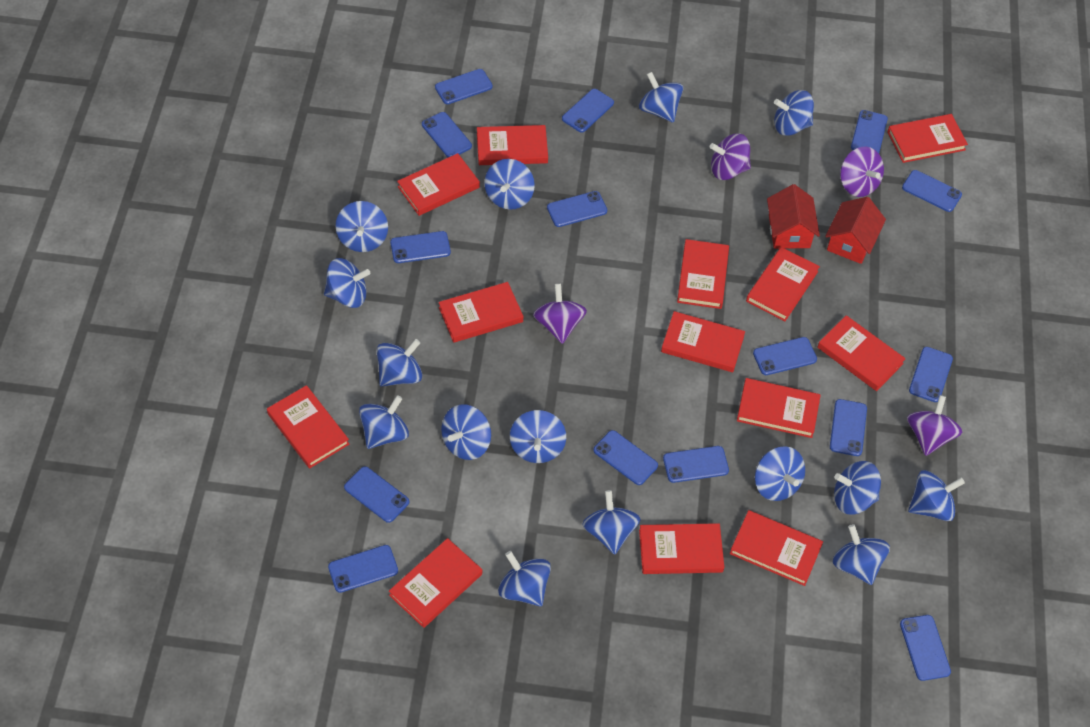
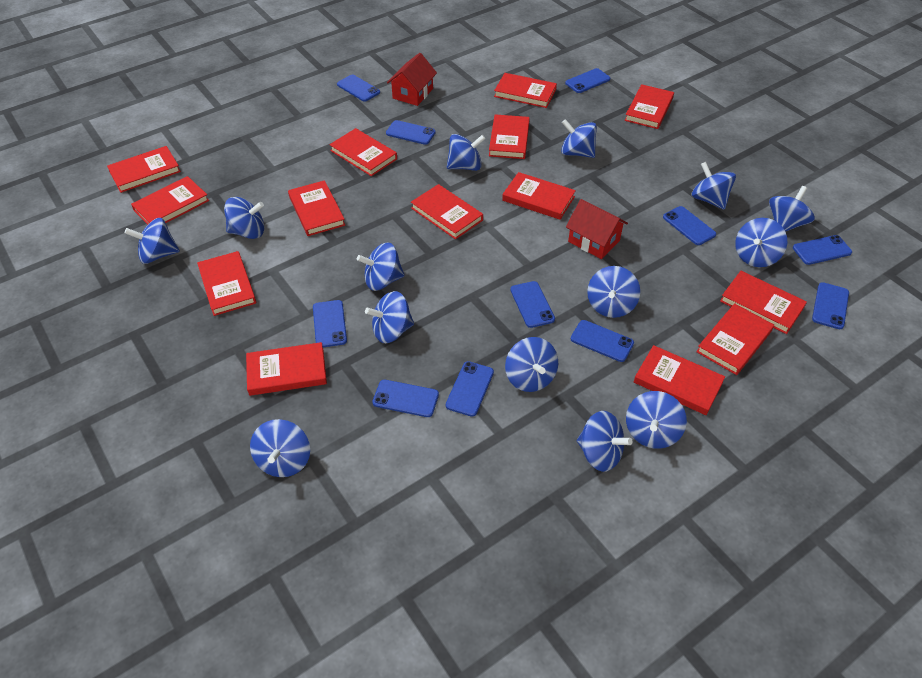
blue phone: 15 -> 11
blue spinning top: 15 -> 14
purple spinning top: 4 -> 0
red book: 13 -> 14

